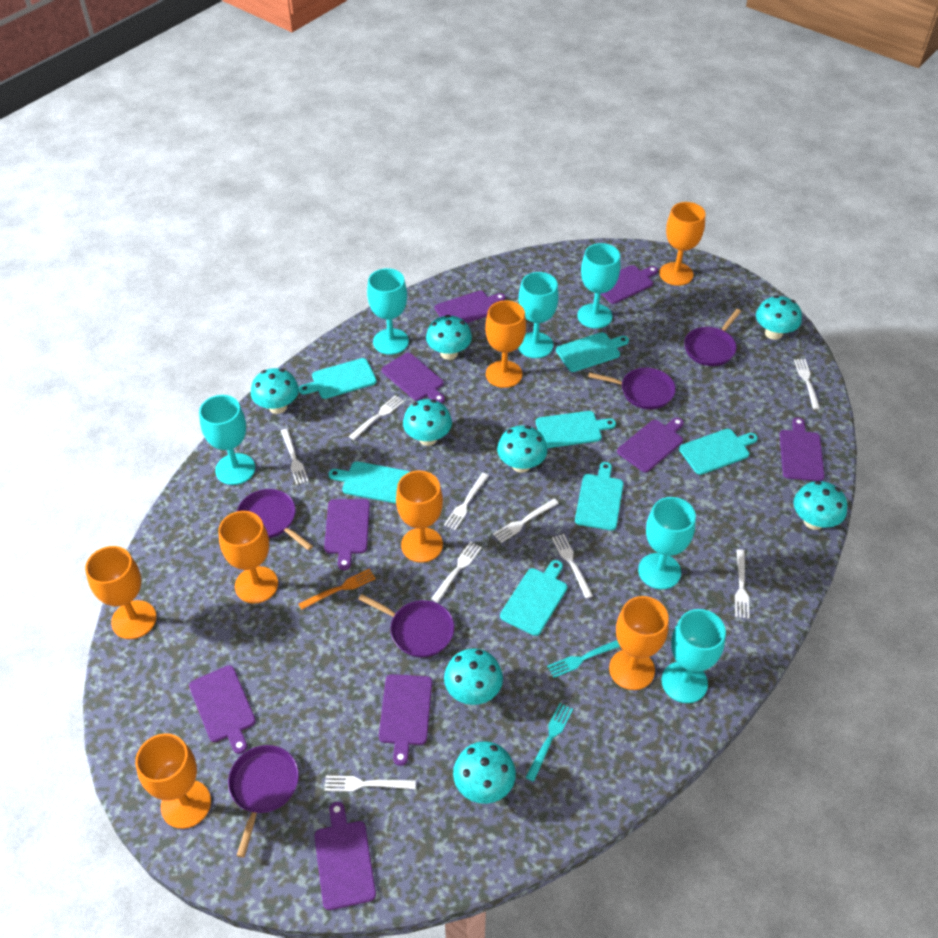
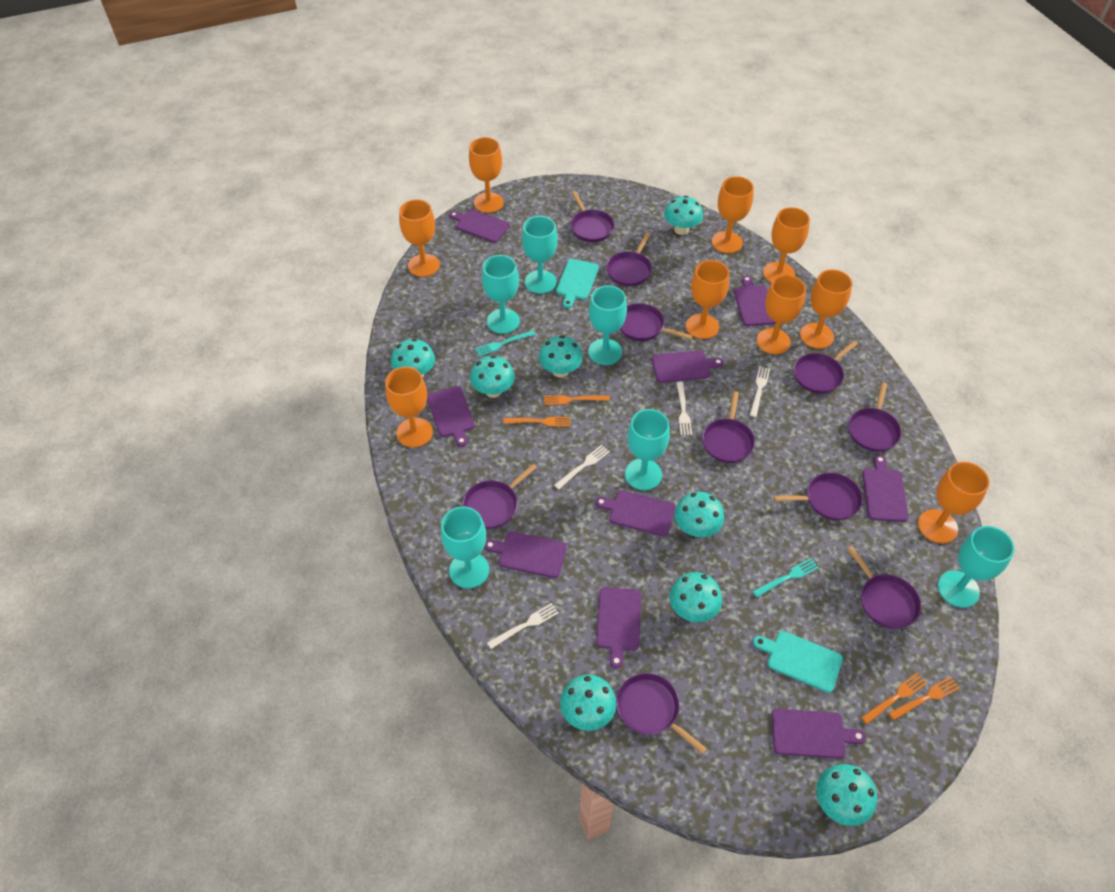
orange fork: 1 -> 4
orange goblet: 7 -> 9
purple pan: 5 -> 10
turquoise cutting board: 7 -> 2
white fork: 9 -> 4

